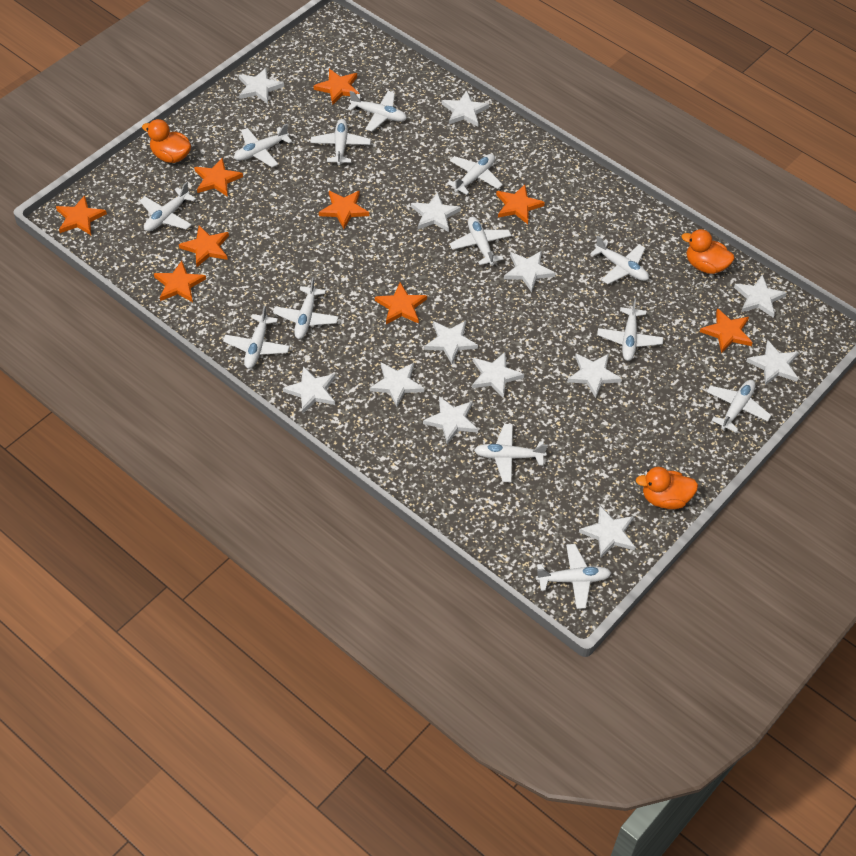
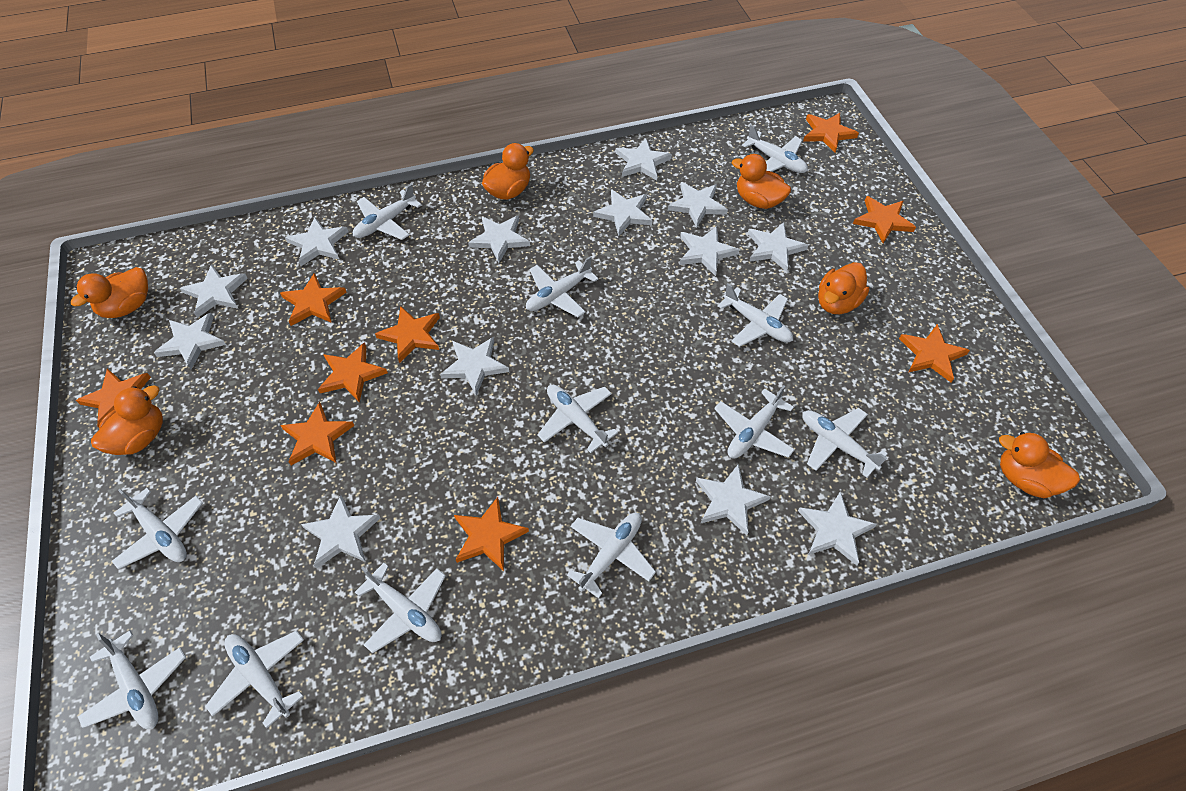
orange duck: 3 -> 6
white plane: 13 -> 12

